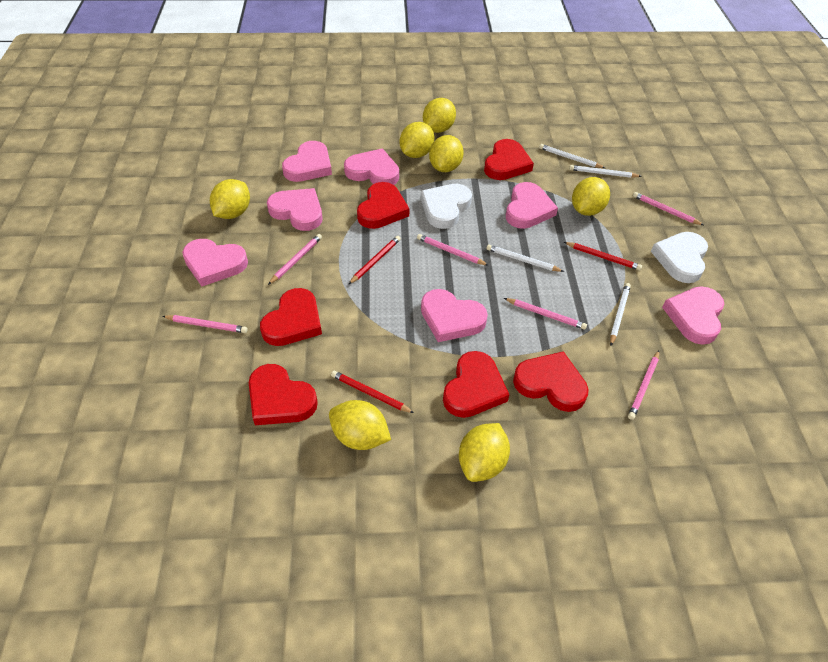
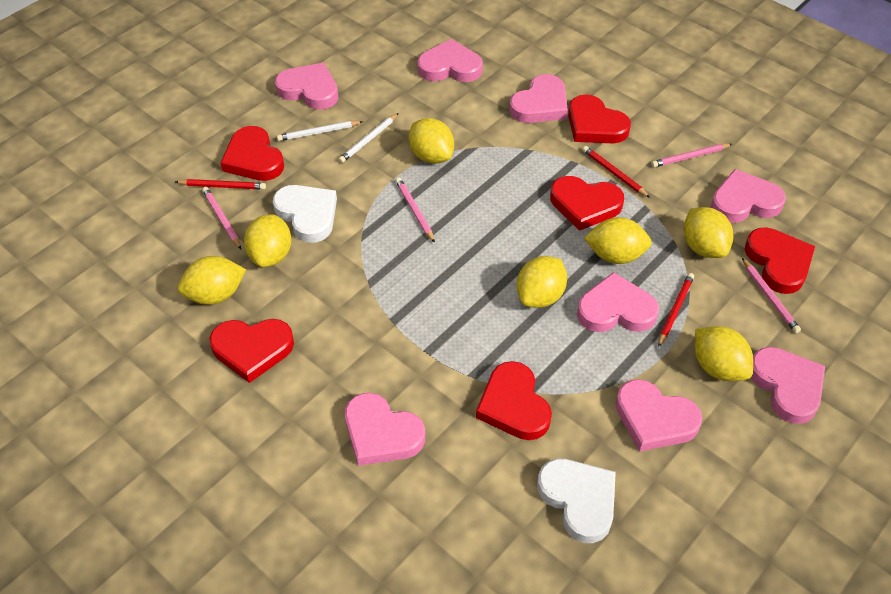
pink heart: 7 -> 8
pink pencil: 6 -> 4
white pencil: 4 -> 2

